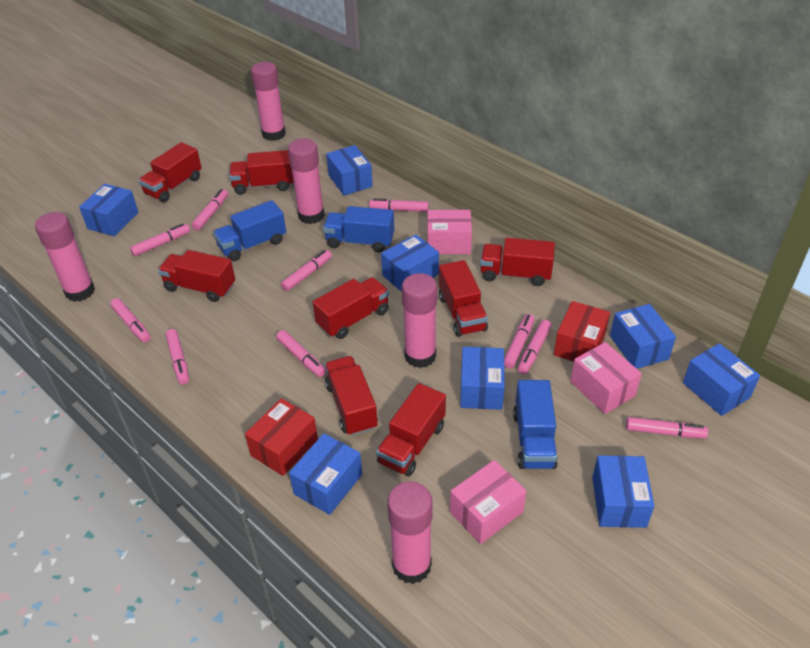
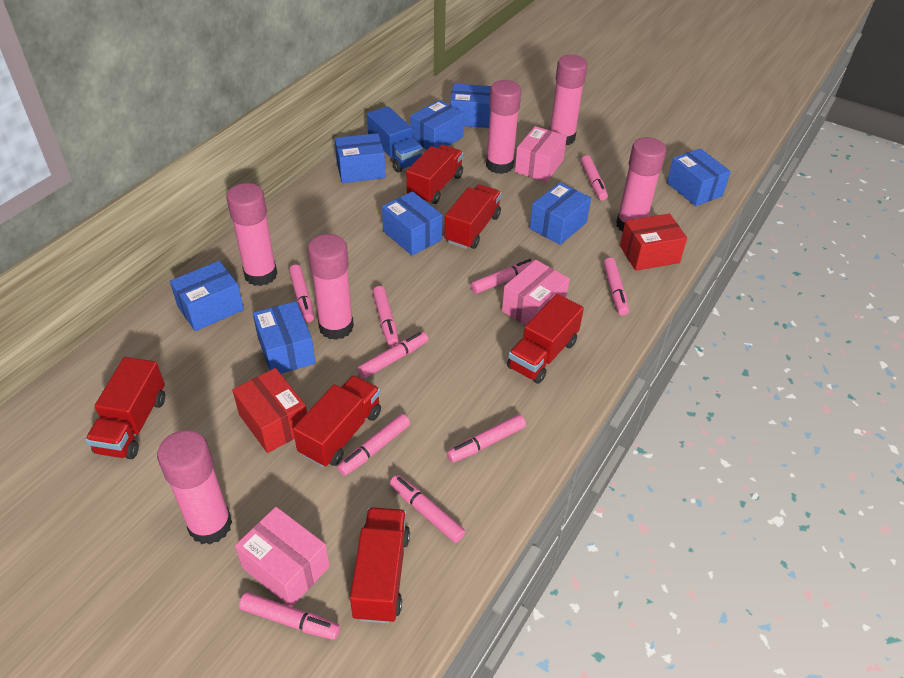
blue truck: 3 -> 1
pink glue stick: 5 -> 6
red truck: 8 -> 6

